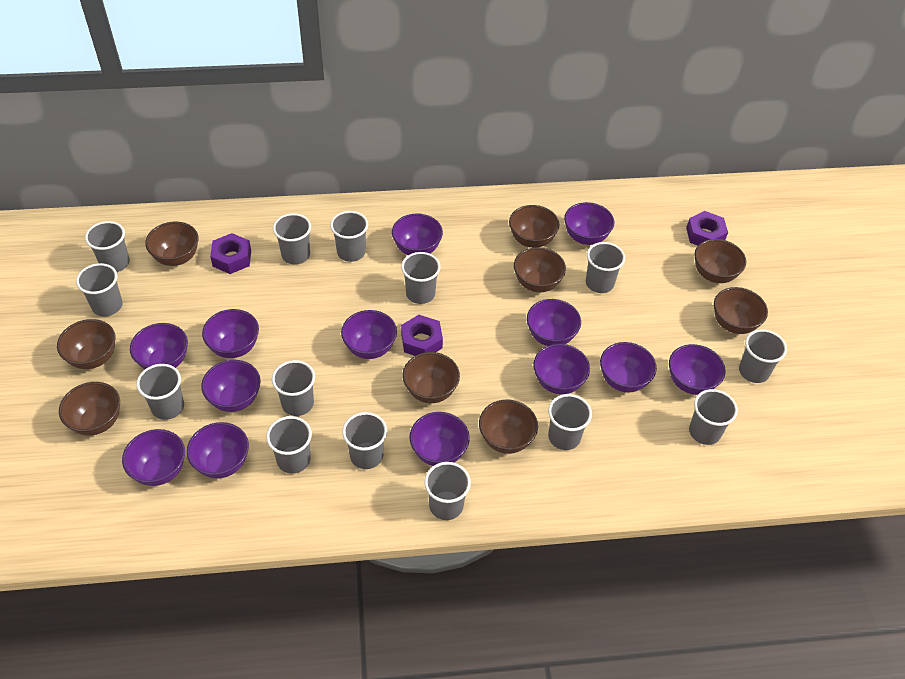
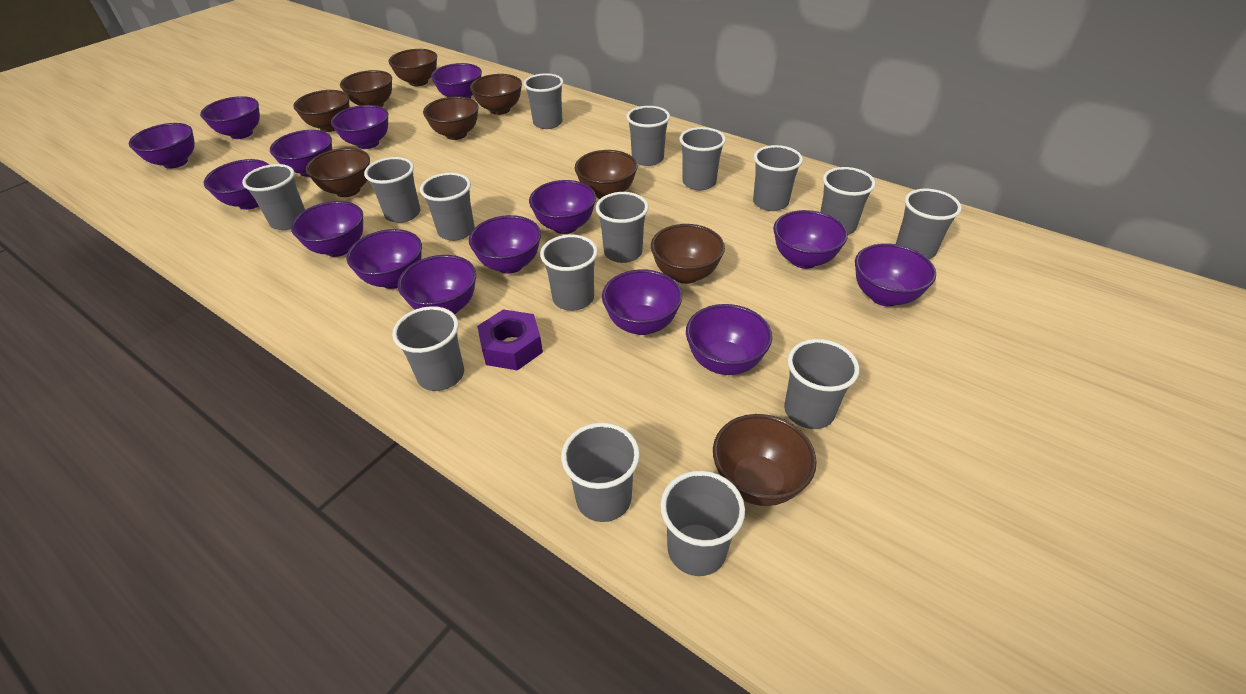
grey cup: 14 -> 15
purple bowl: 13 -> 15
purple nut: 3 -> 1

